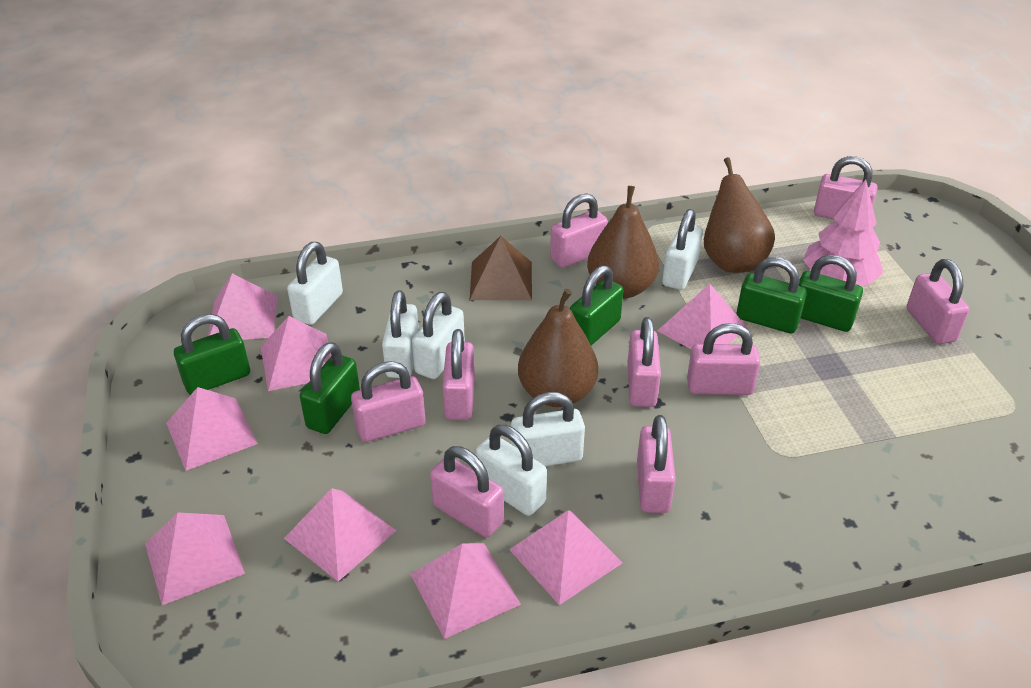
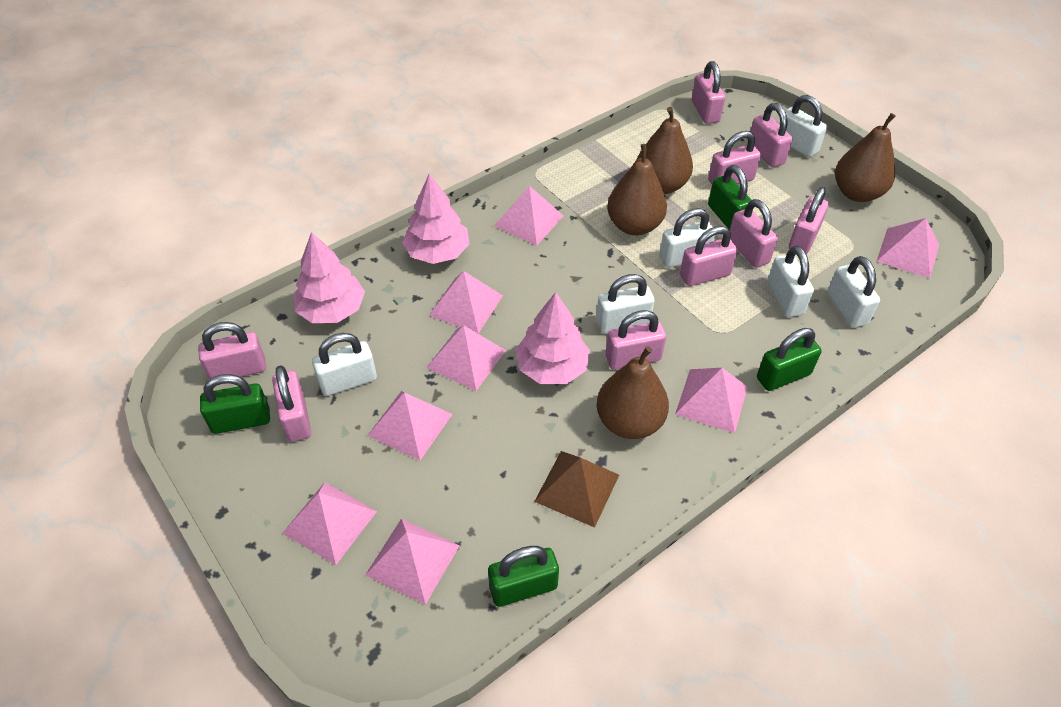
brown pear: 3 -> 4
green padlock: 5 -> 4
pink tree: 1 -> 3

